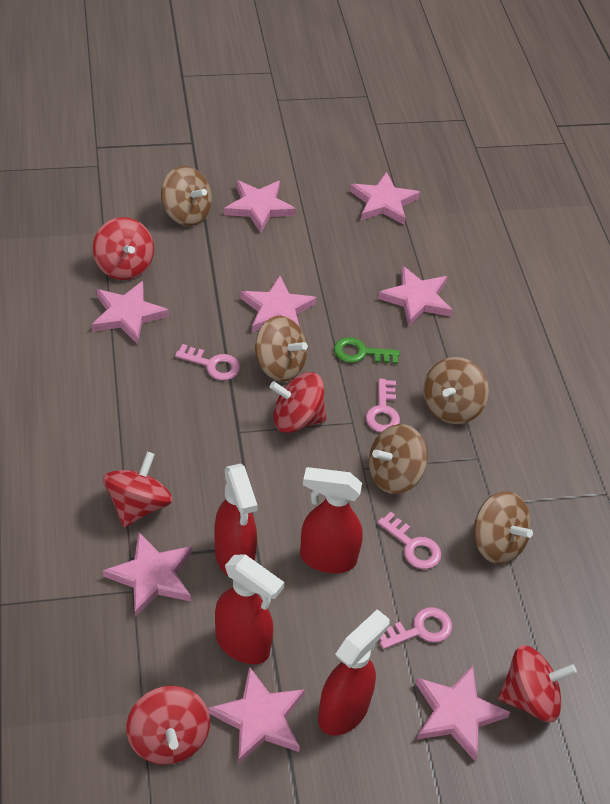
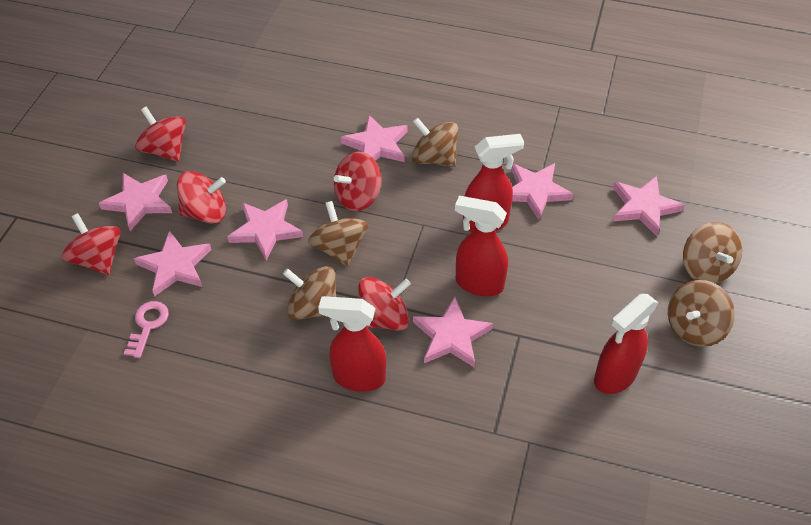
green key: 1 -> 0
pink key: 4 -> 1
pink star: 8 -> 7

